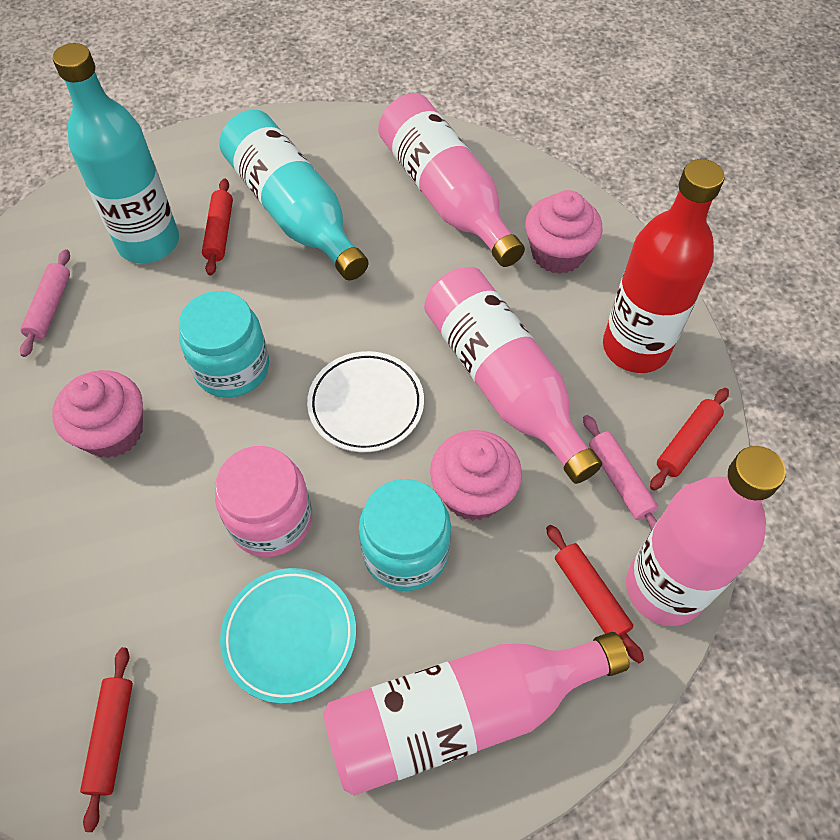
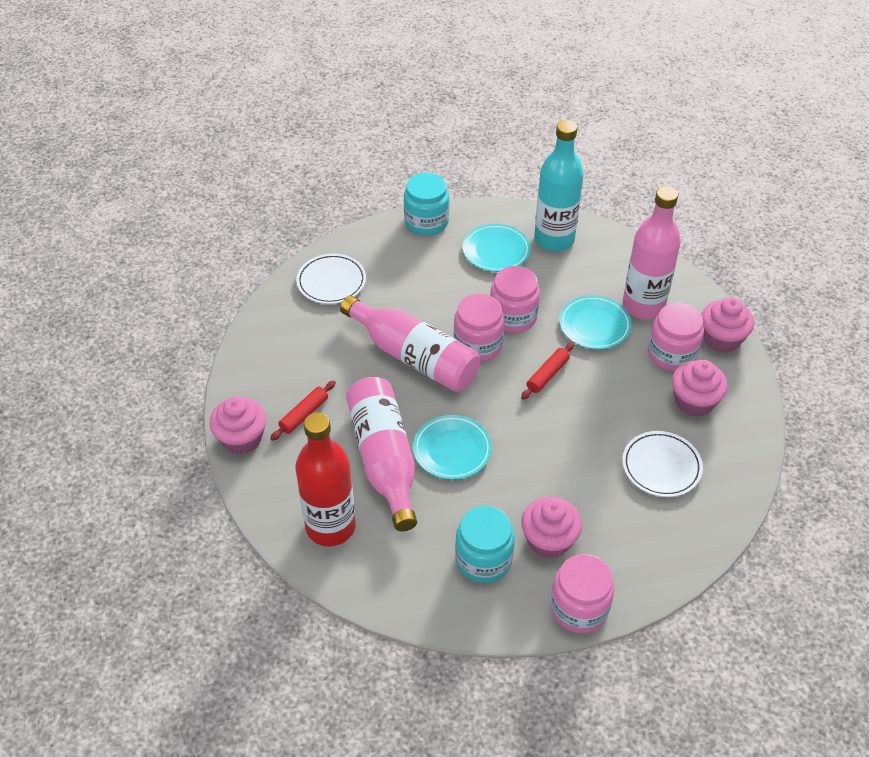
pink bottle: 4 -> 3
pink cupcake: 3 -> 4
pink jar: 1 -> 4
pink rolling pin: 2 -> 0
red rolling pin: 4 -> 2
turquoise bottle: 2 -> 1
turquoise plate: 1 -> 3
white plate: 1 -> 2

